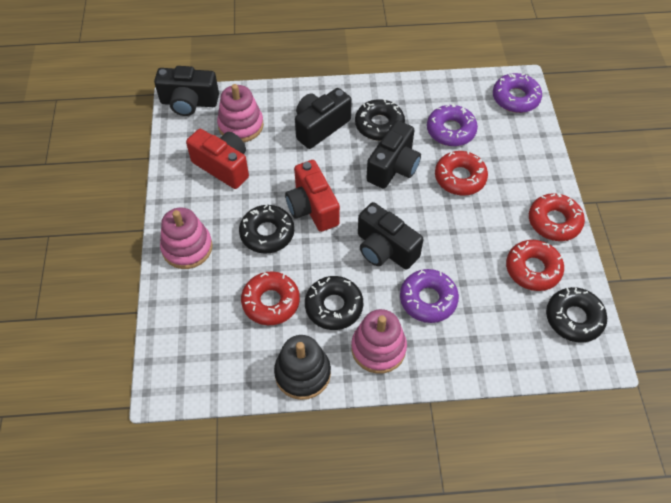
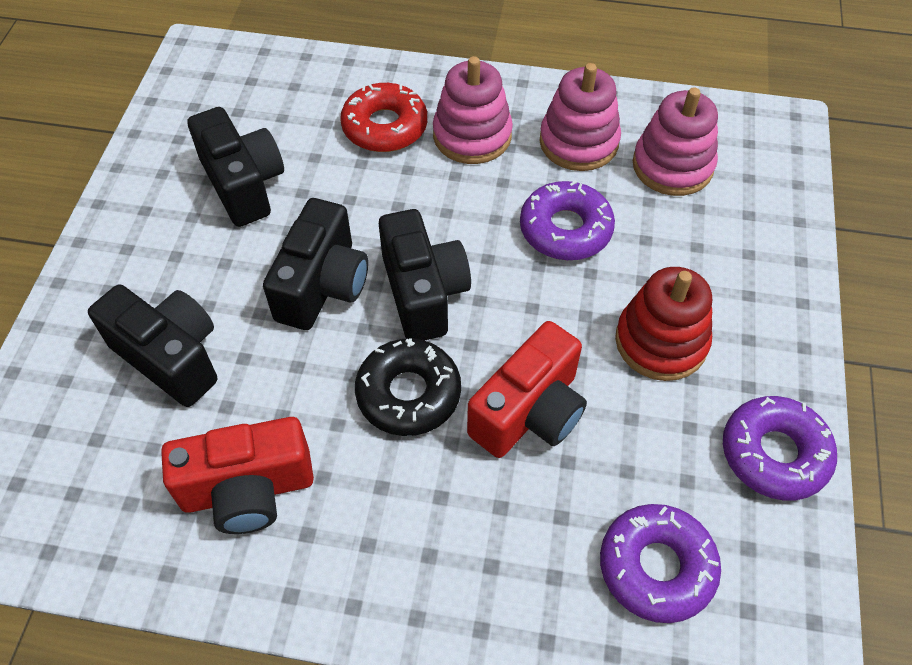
black donut: 4 -> 1
black stacking toy: 1 -> 0
red donut: 4 -> 1
red stacking toy: 0 -> 1

